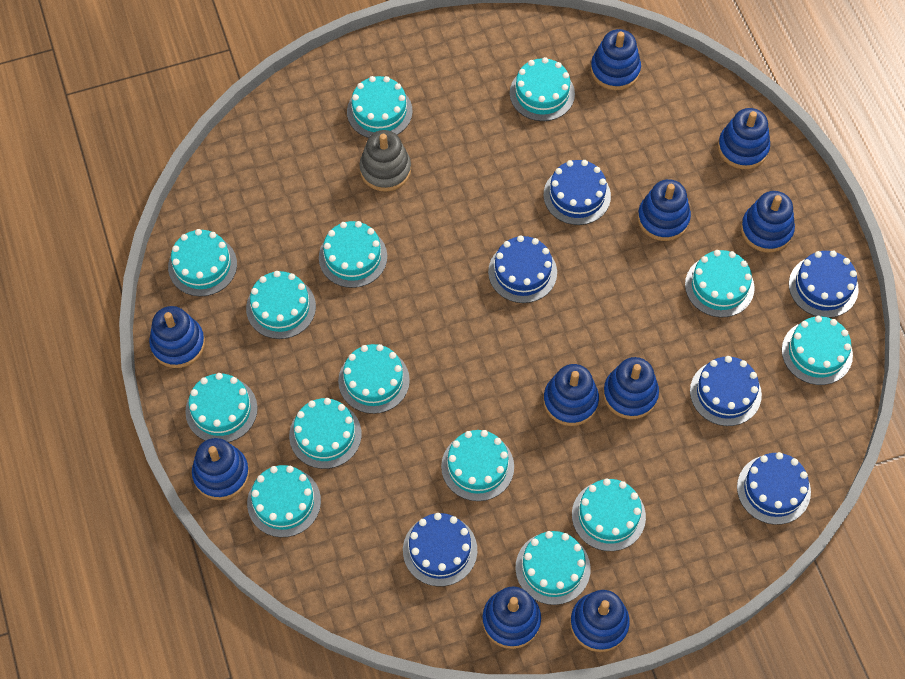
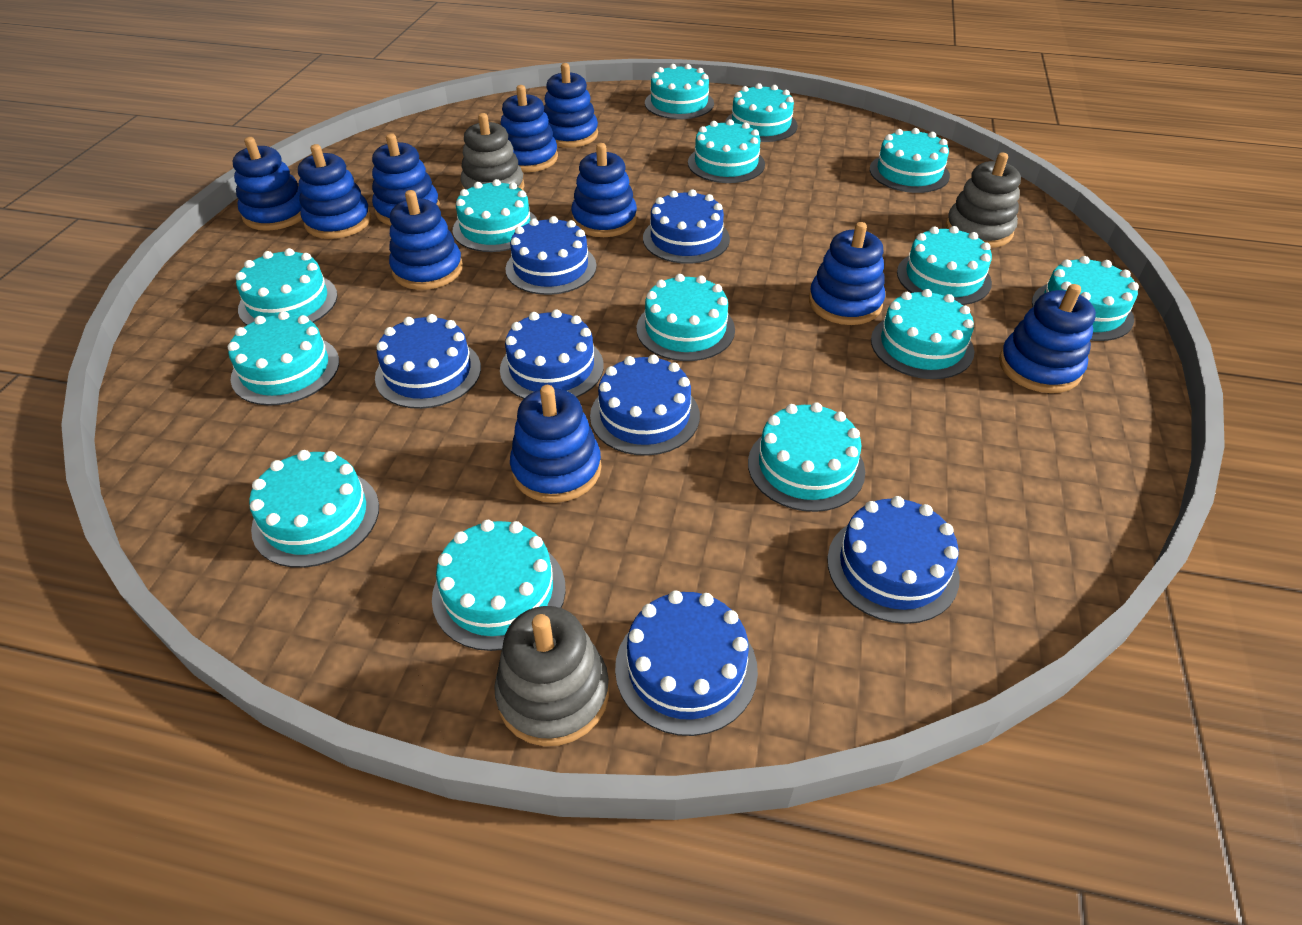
blue cake: 6 -> 7
grey stacking toy: 1 -> 3

